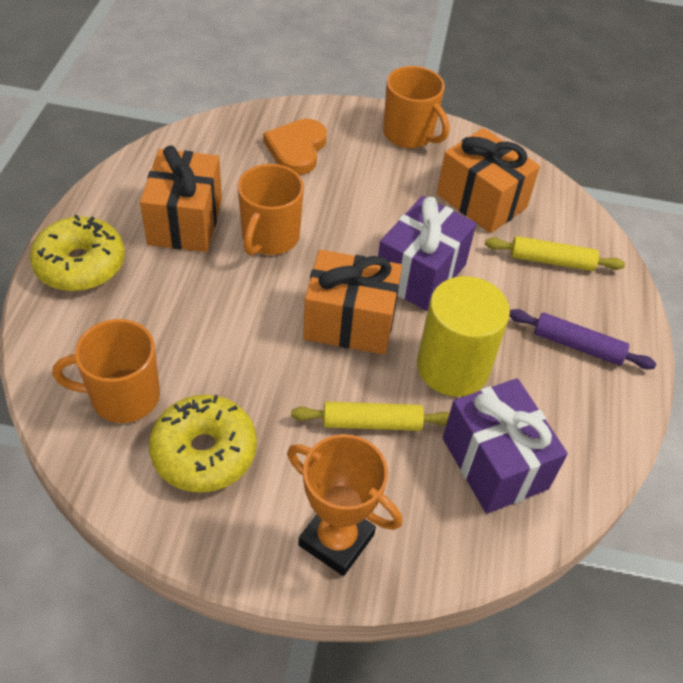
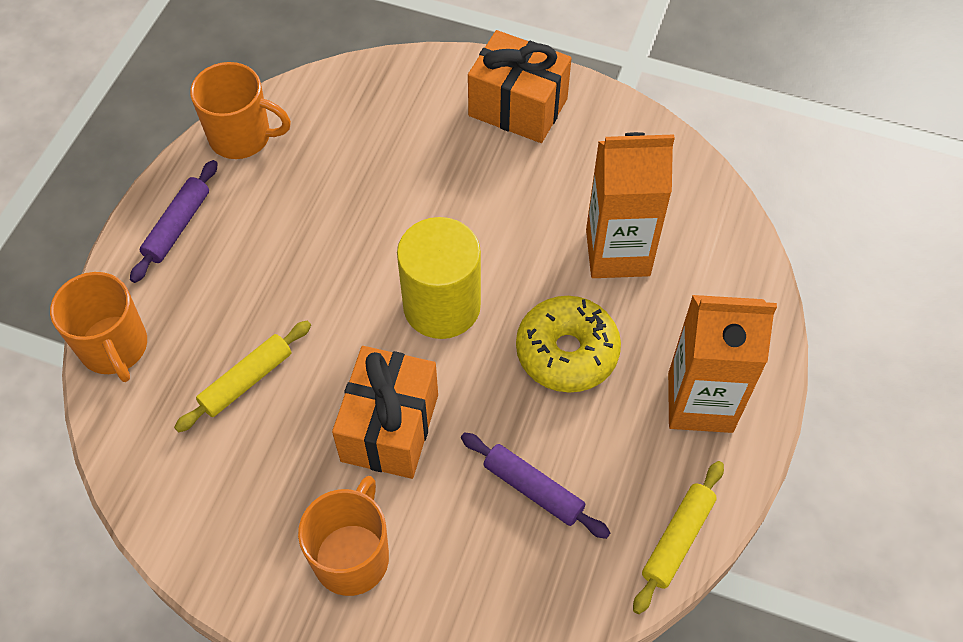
orange carton: 0 -> 2
orange gift: 3 -> 2
orange heart: 1 -> 0
orange trophy: 1 -> 0
purple gift: 2 -> 0
purple rolling pin: 1 -> 2
yellow donut: 2 -> 1

